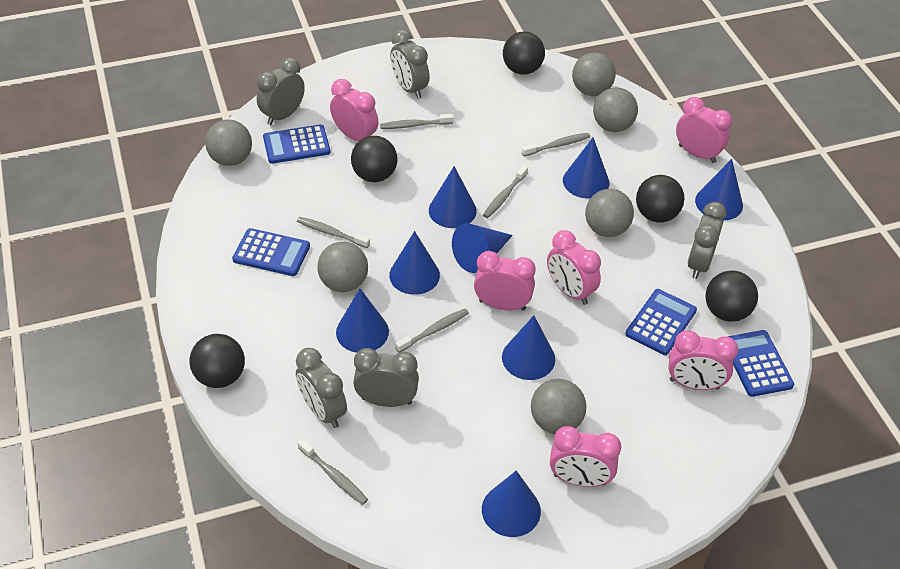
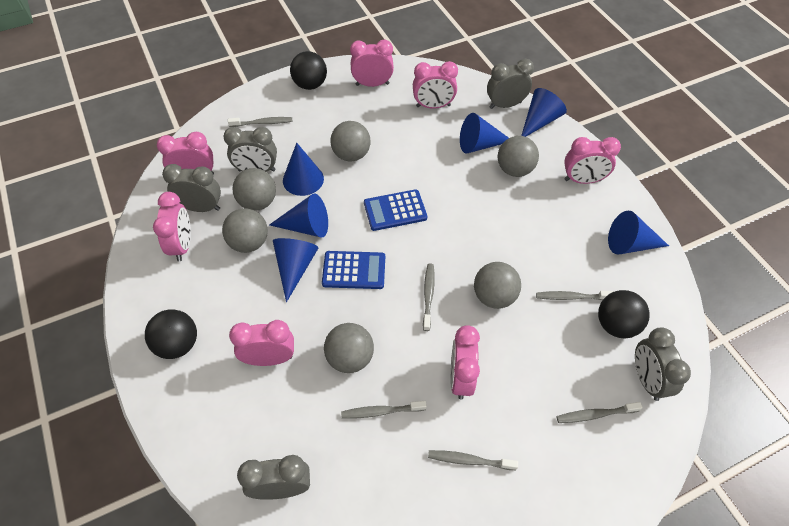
black ball: 5 -> 3
blue calculator: 4 -> 2
blue cone: 8 -> 6
pink clock: 6 -> 7

